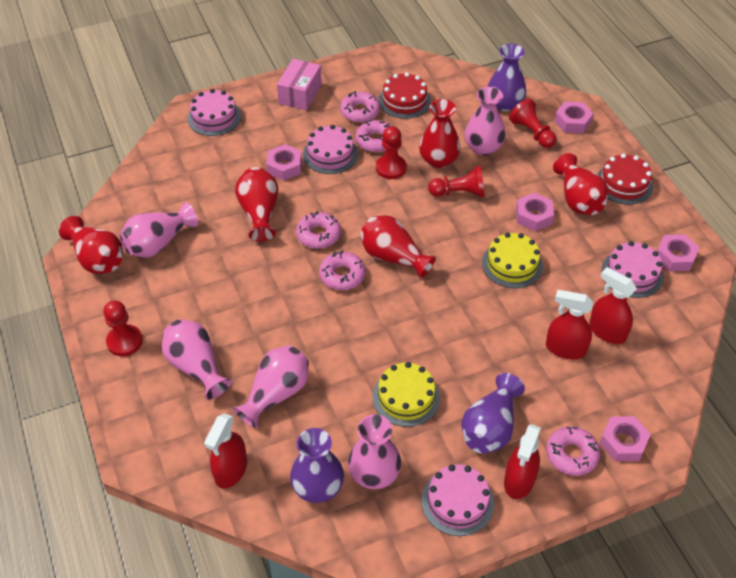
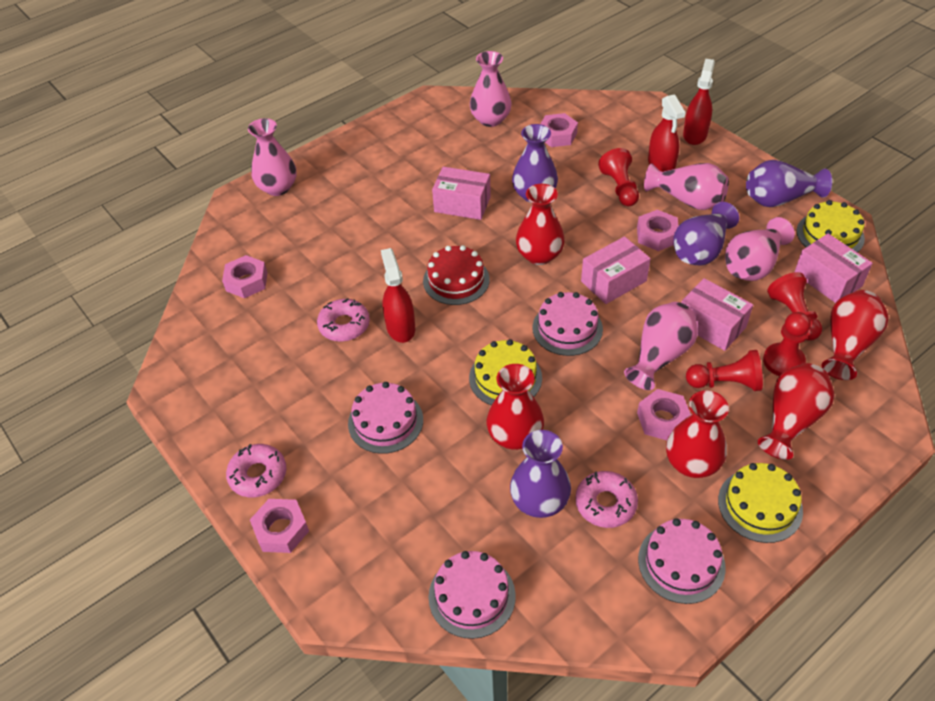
pink box: 1 -> 4
pink donut: 5 -> 3
purple vase: 3 -> 4
red cake: 2 -> 1
red spray bottle: 4 -> 3
yellow cake: 2 -> 3

